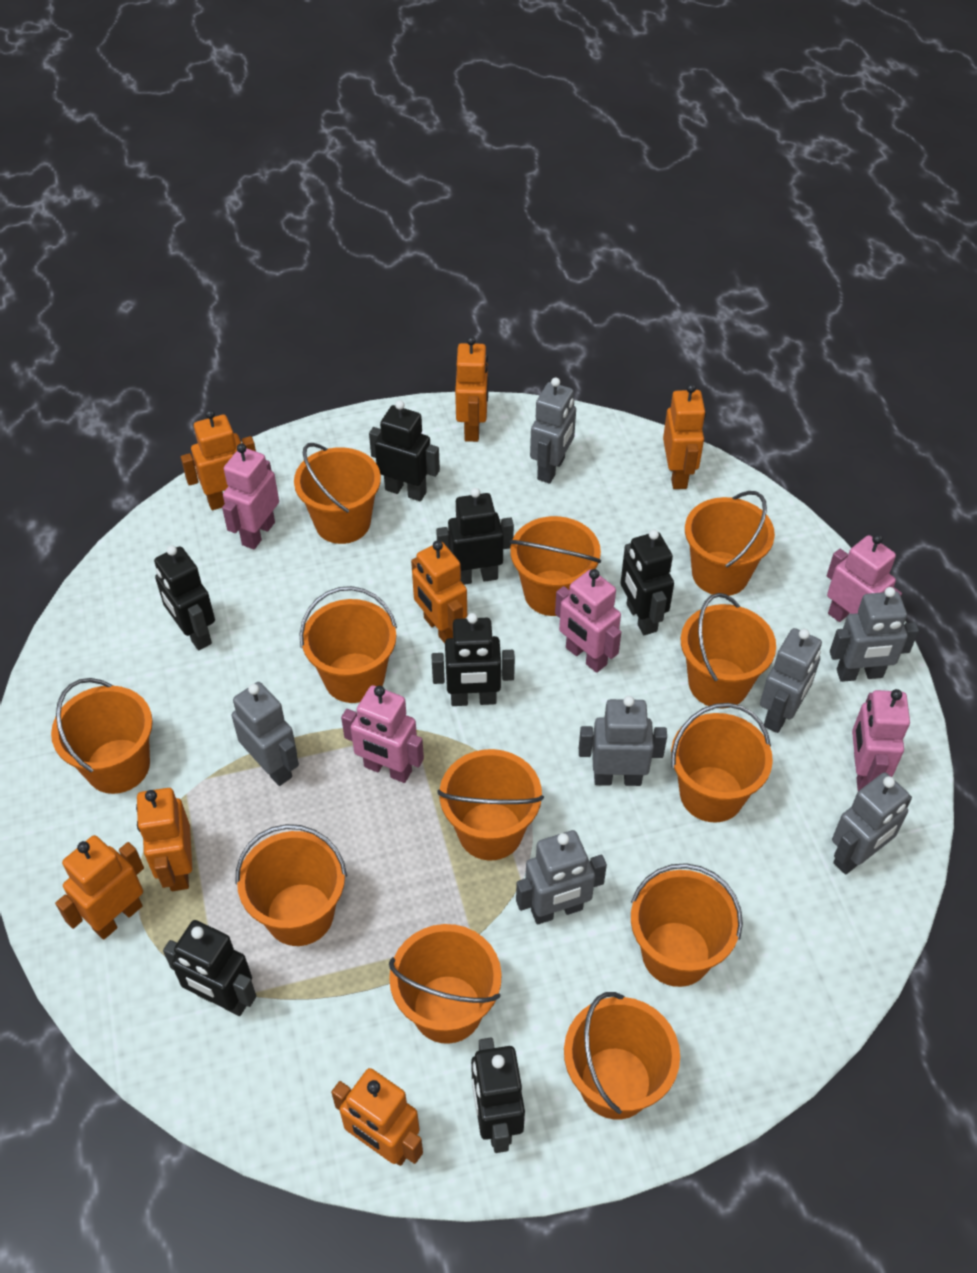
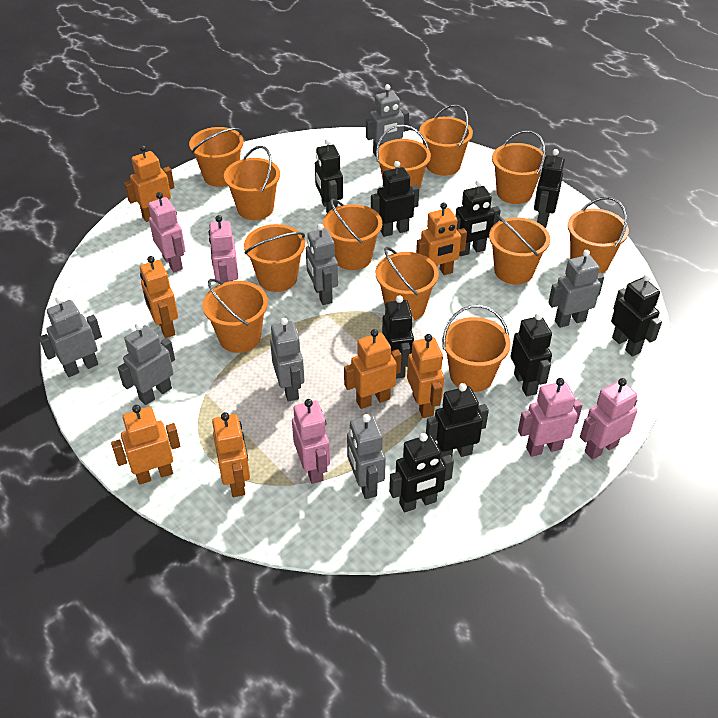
black robot: 7 -> 9

